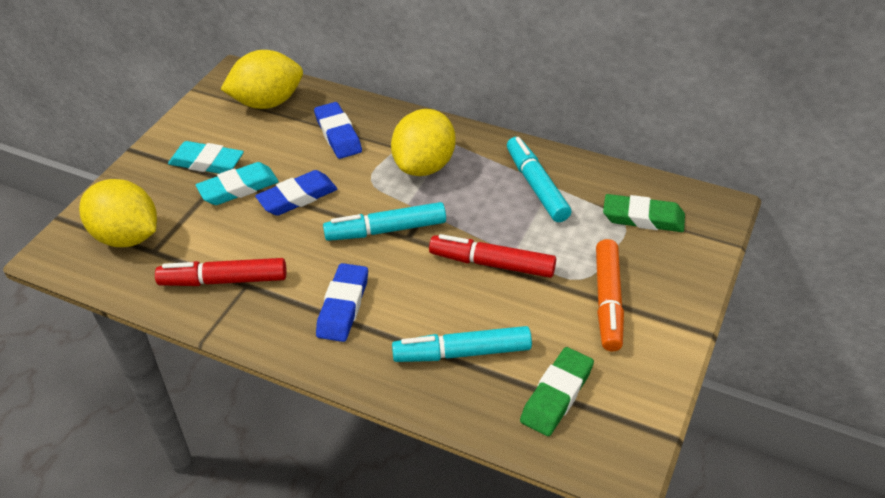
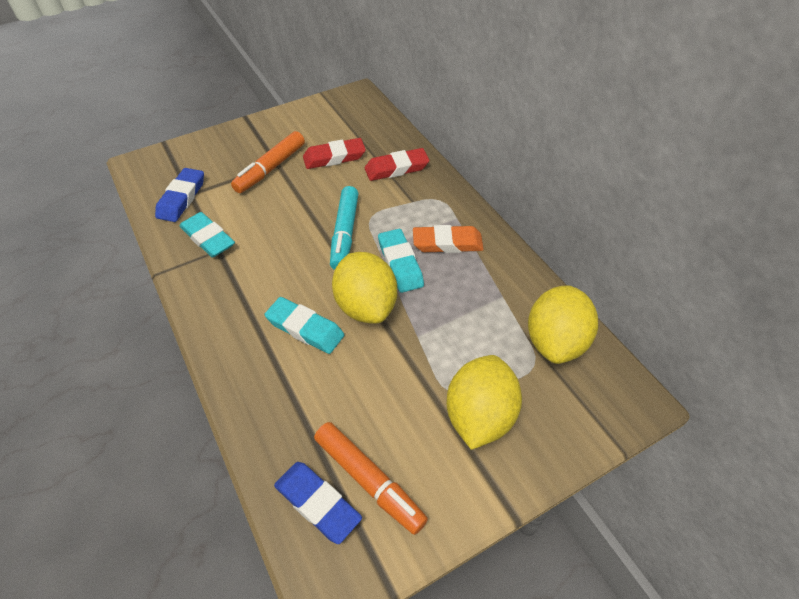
blue eraser: 3 -> 2
green eraser: 2 -> 0
orange eraser: 0 -> 1
orange marker: 1 -> 2
red eraser: 0 -> 2
red marker: 2 -> 0
turquoise eraser: 2 -> 3
turquoise marker: 3 -> 1

